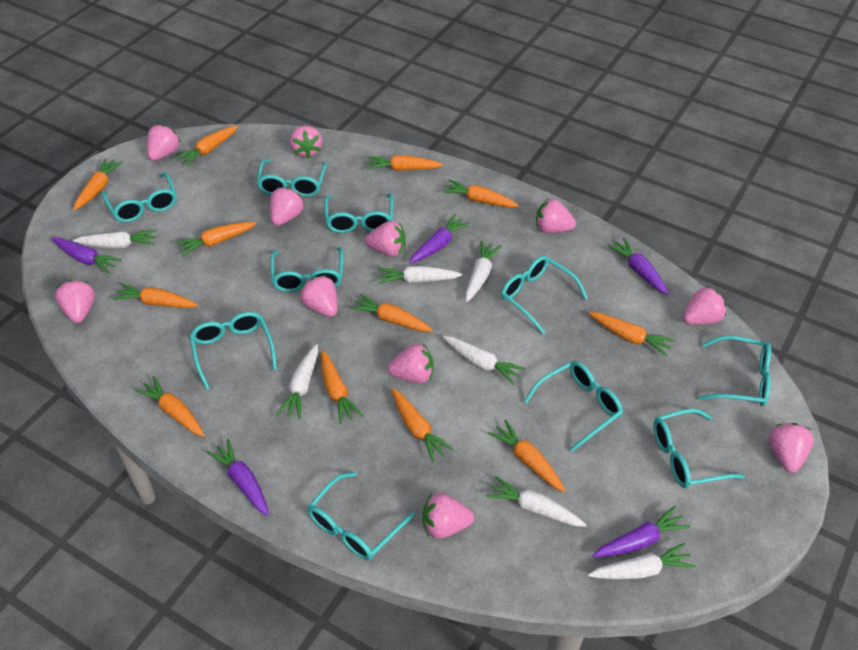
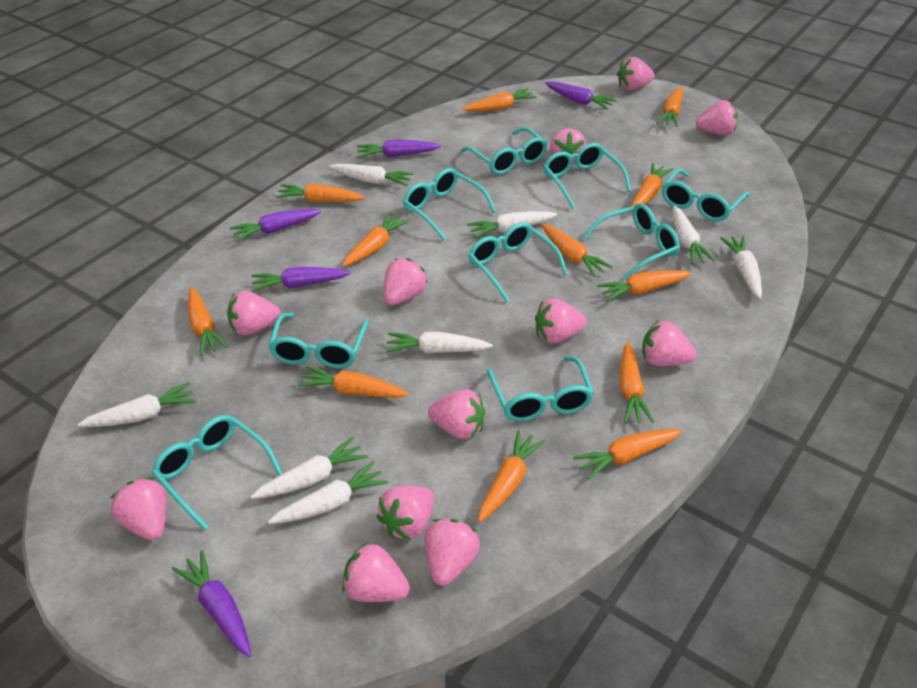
pink strawberry: 11 -> 12
turquoise glasses: 10 -> 9
white carrot: 7 -> 8

